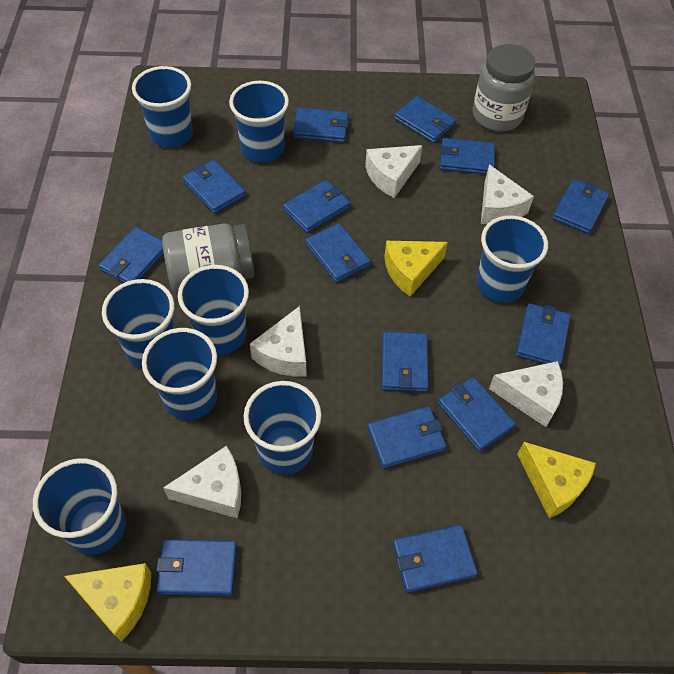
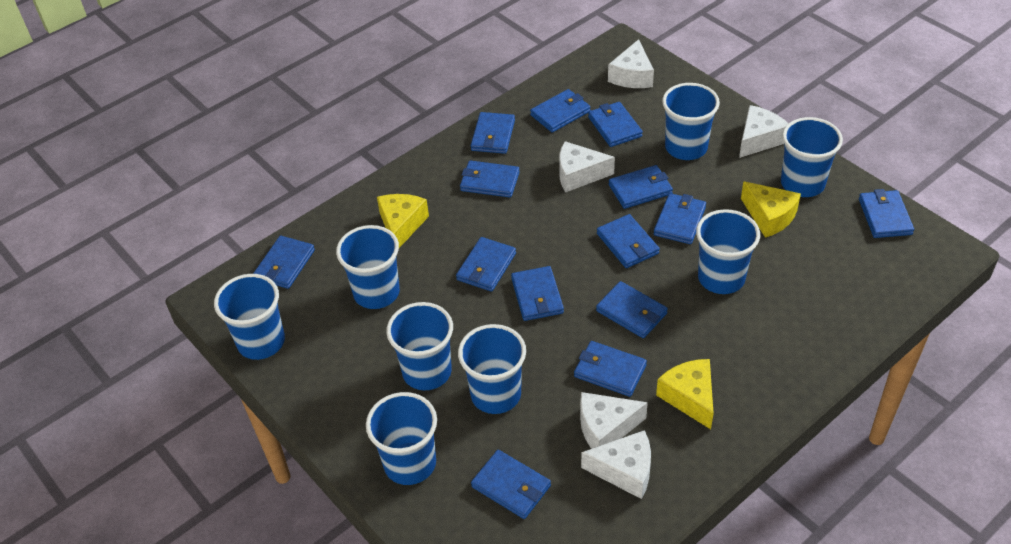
grey jar: 2 -> 0

